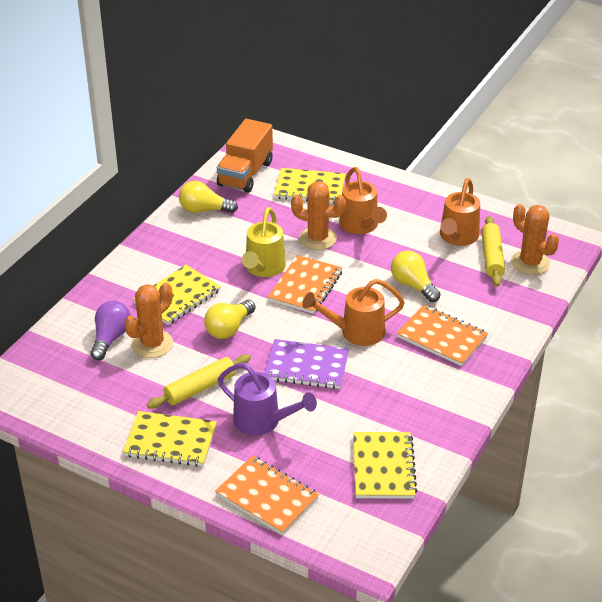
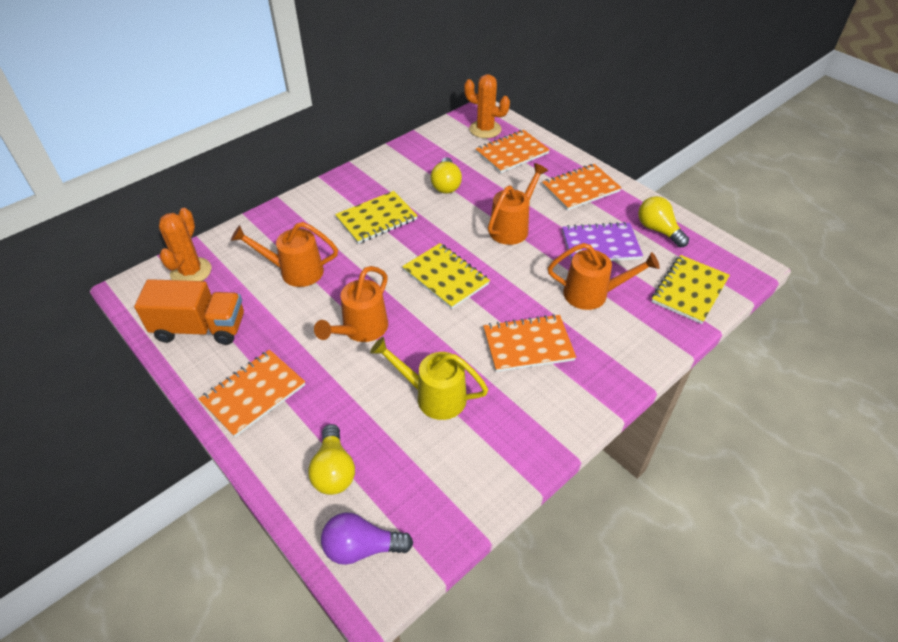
orange cactus: 3 -> 2
orange notebook: 3 -> 4
orange watering can: 3 -> 4
purple watering can: 1 -> 0
yellow notebook: 4 -> 3
yellow rolling pin: 2 -> 0

